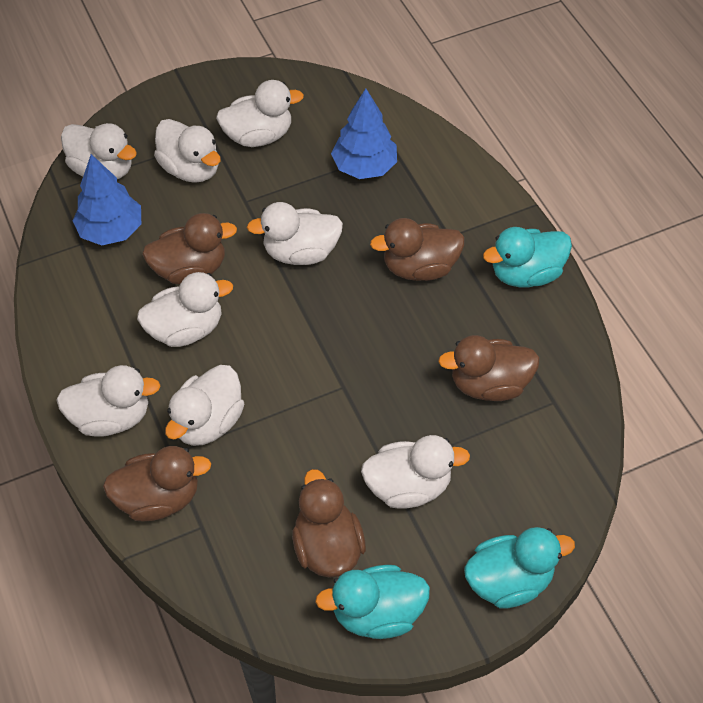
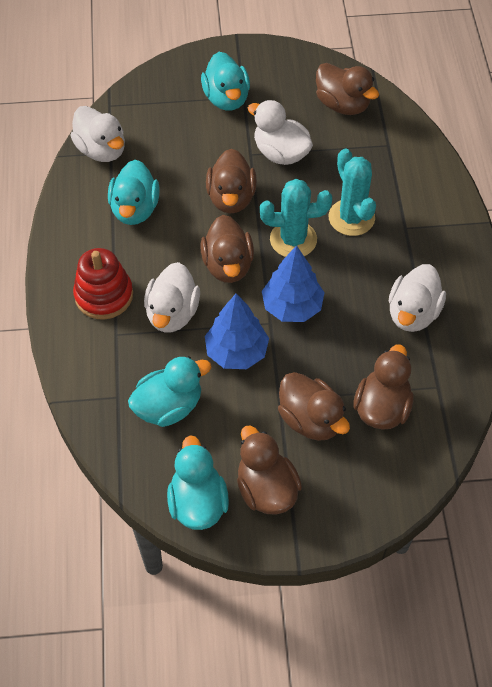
brown duck: 5 -> 6
red stacking toy: 0 -> 1
turquoise cactus: 0 -> 2
turquoise duck: 3 -> 4
white duck: 8 -> 4

